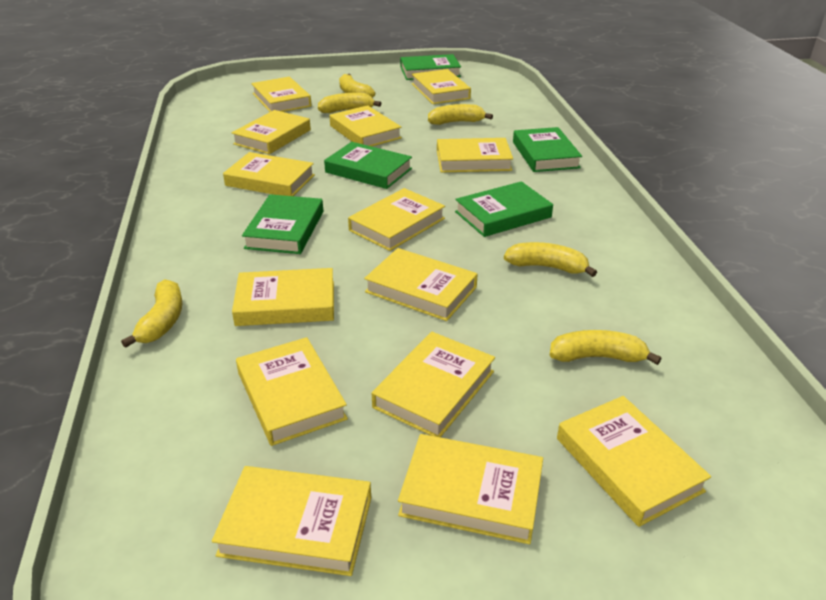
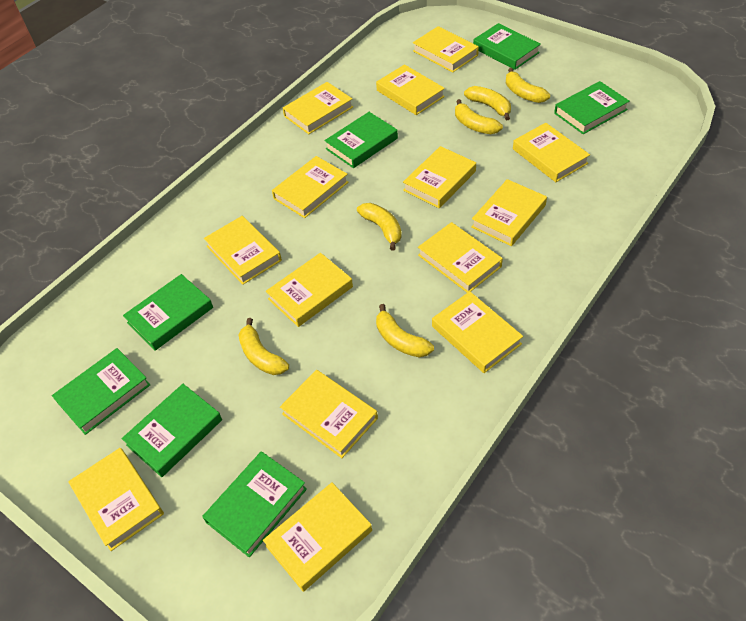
green book: 5 -> 7

